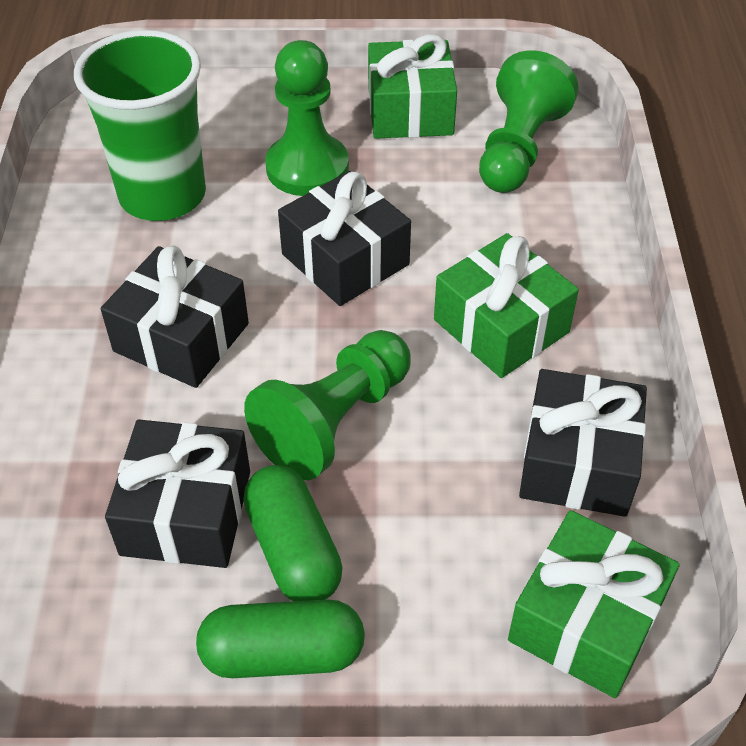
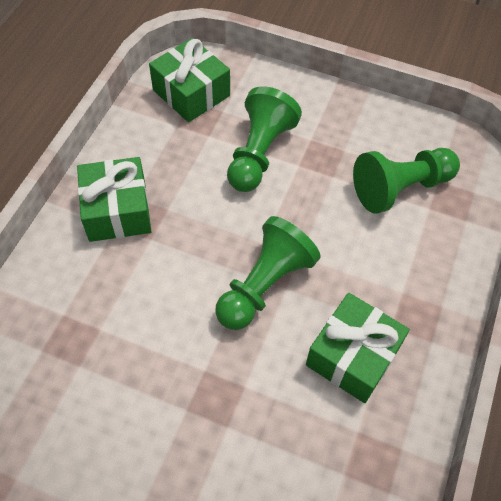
black gift: 4 -> 0
green capsule: 2 -> 0
green cup: 1 -> 0

